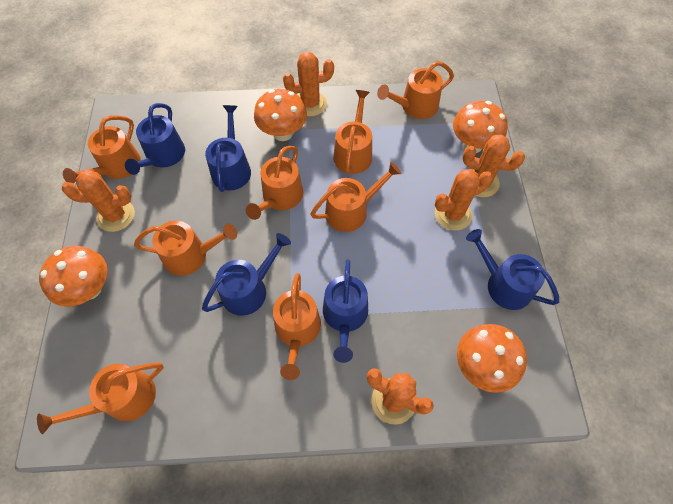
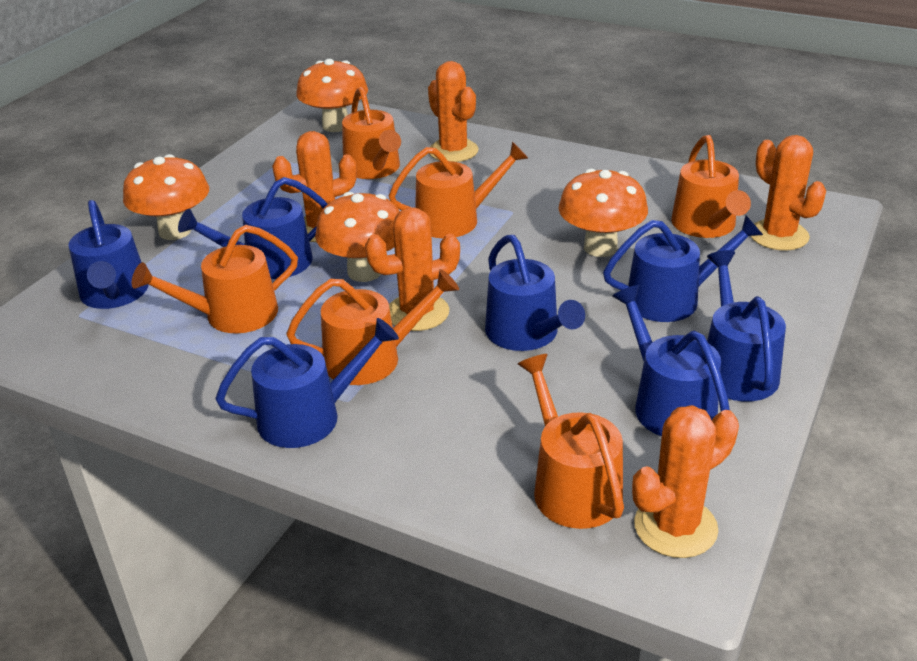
blue watering can: 5 -> 7
orange watering can: 8 -> 6

